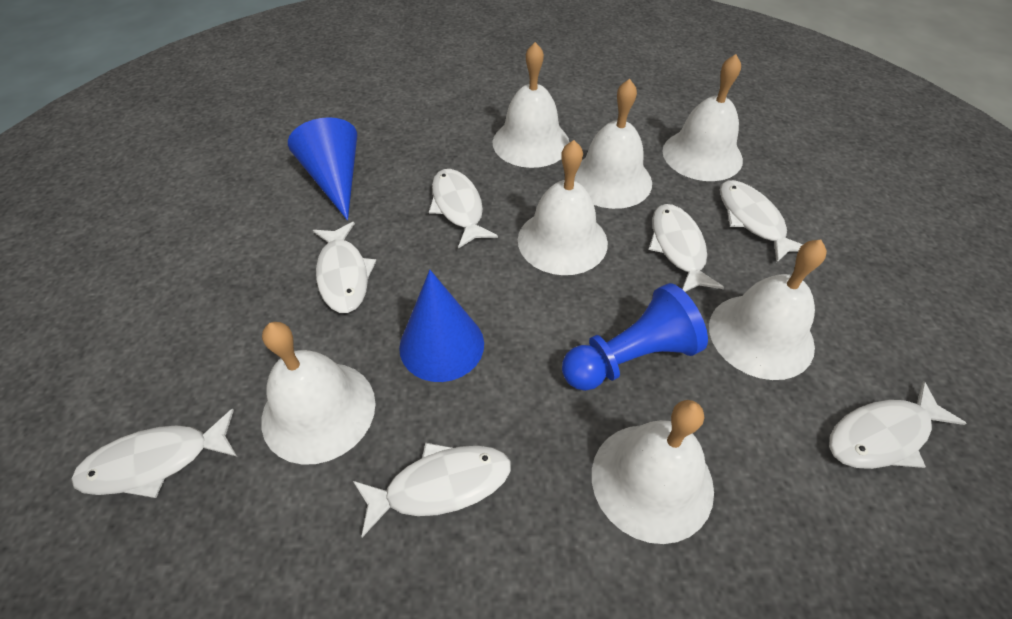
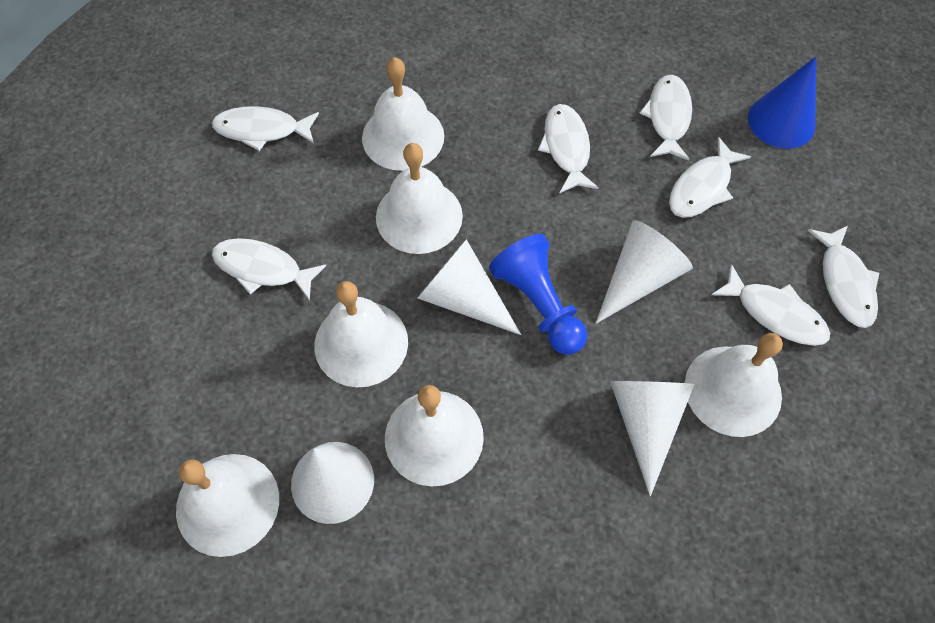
blue cone: 2 -> 1
white bell: 7 -> 6
white cone: 0 -> 4

